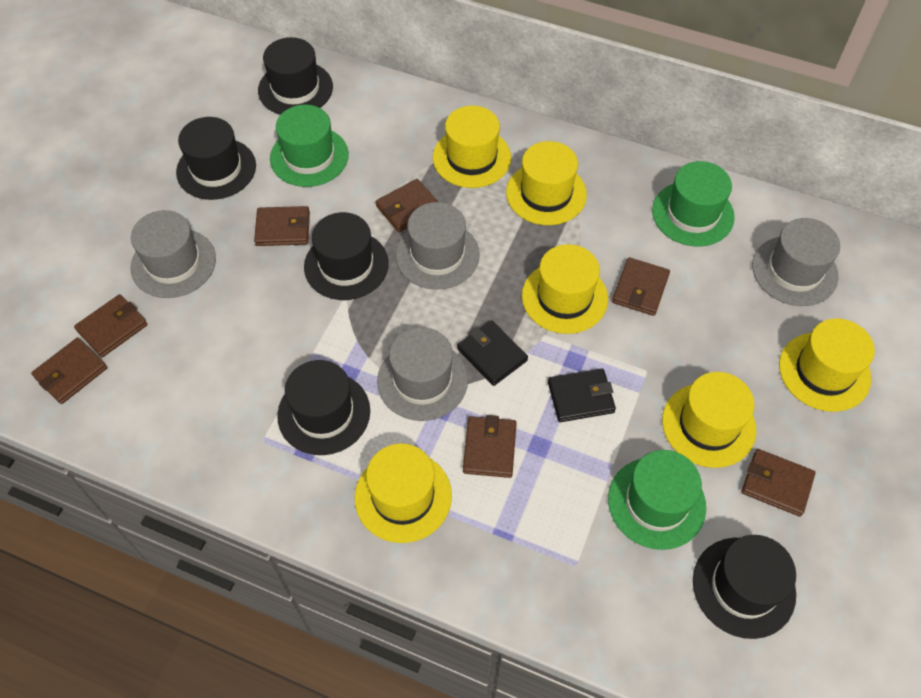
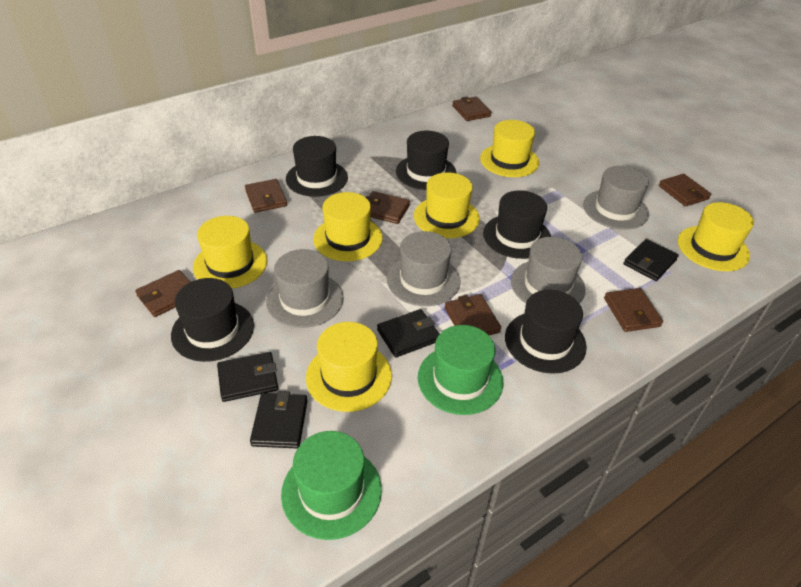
black wallet: 2 -> 4
green hat: 3 -> 2

